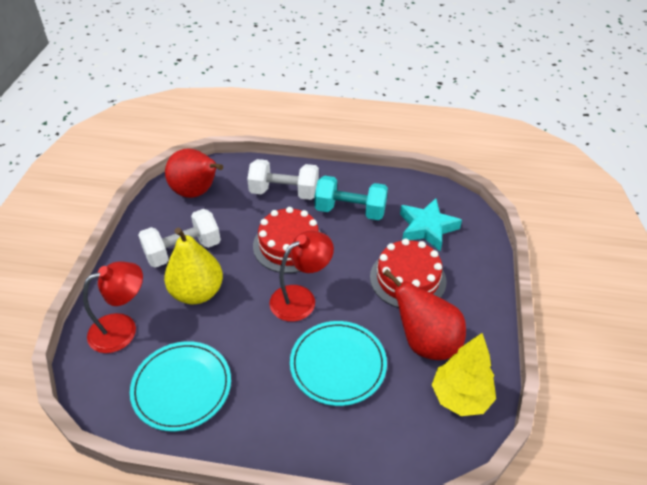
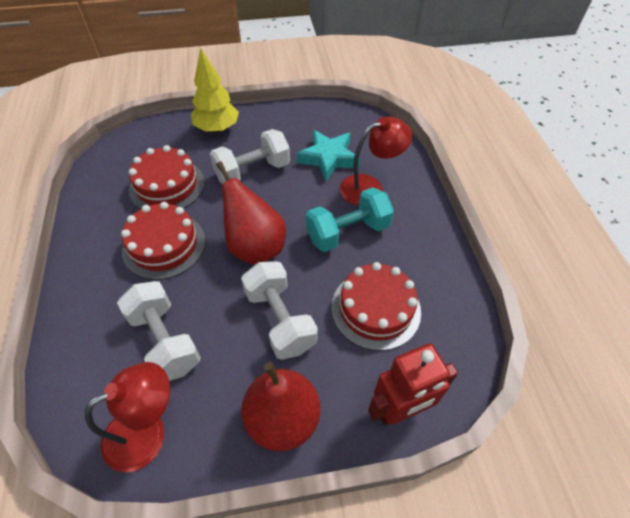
red cake: 2 -> 3
red robot: 0 -> 1
turquoise plate: 2 -> 0
white dumbbell: 2 -> 3
yellow pear: 1 -> 0

